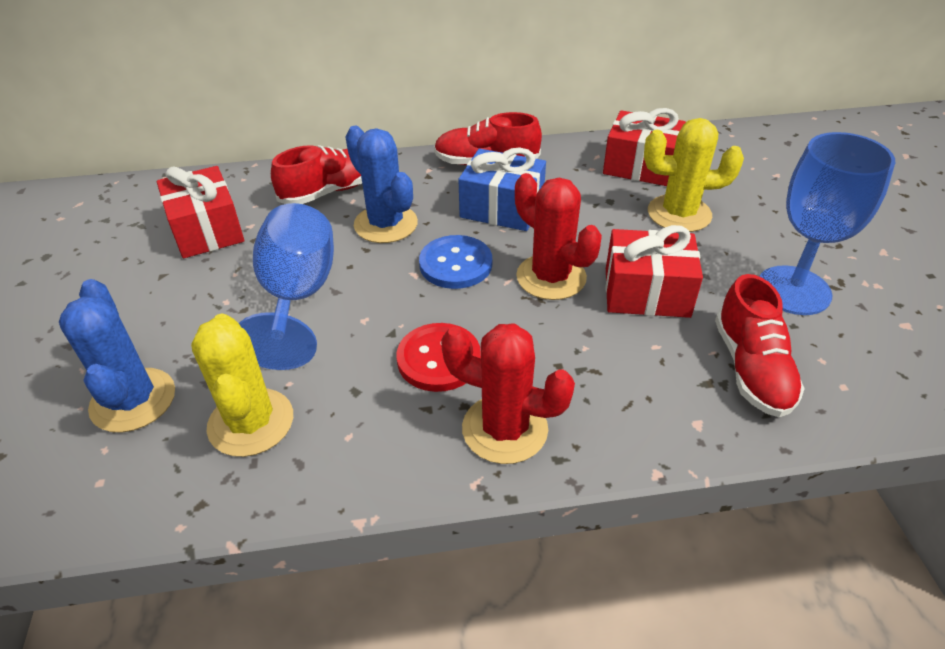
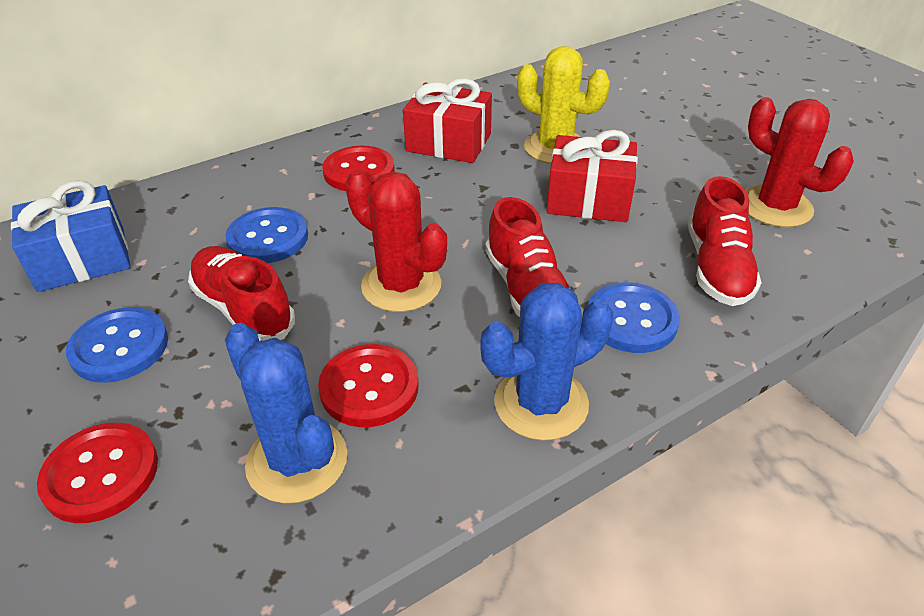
blue button: 1 -> 3
blue goblet: 2 -> 0
red button: 1 -> 3
red gift: 3 -> 2
yellow cactus: 2 -> 1

